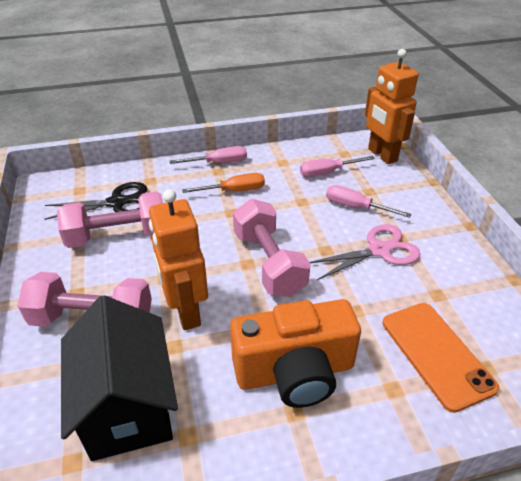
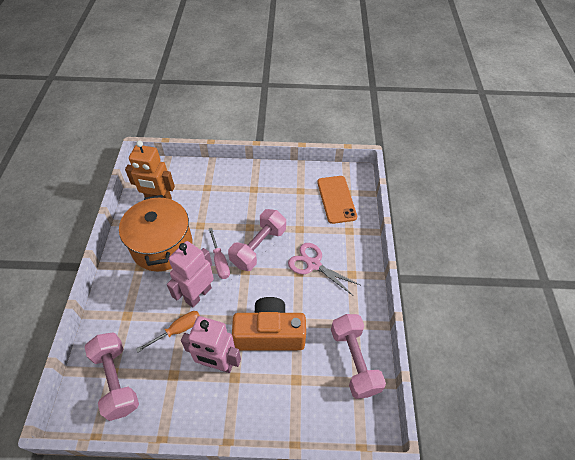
black house: 1 -> 0
black scissors: 1 -> 0
orange pot: 0 -> 1
orange robot: 2 -> 1
pink robot: 0 -> 2
pink screwdriver: 3 -> 1

